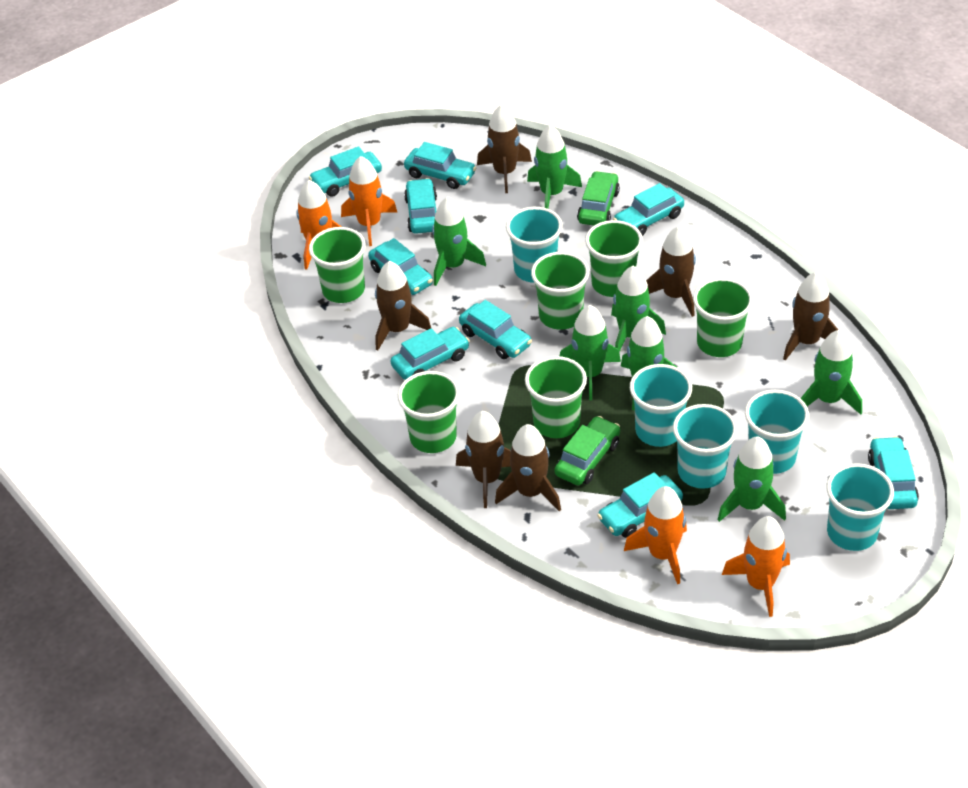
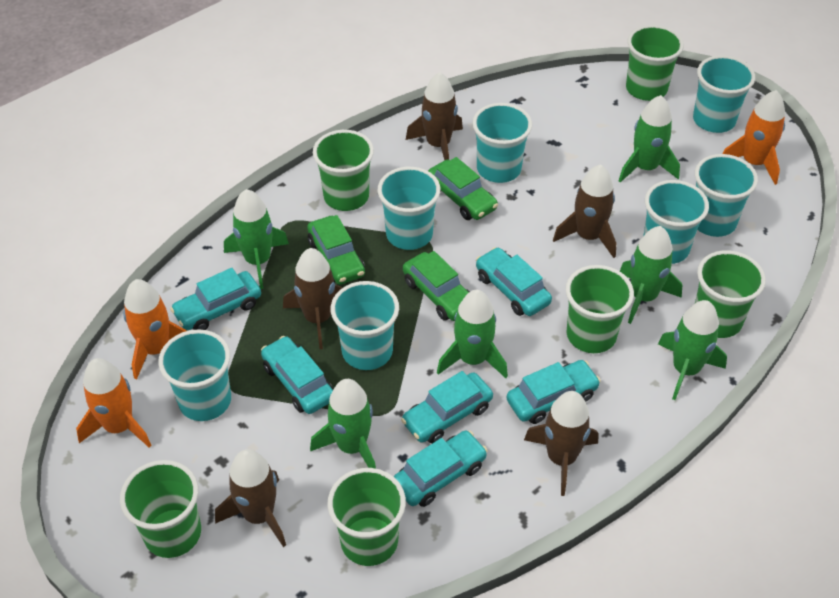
brown rocket: 6 -> 5
green car: 2 -> 3
green rocket: 7 -> 6
orange rocket: 4 -> 3
turquoise car: 9 -> 6
turquoise cup: 5 -> 7

